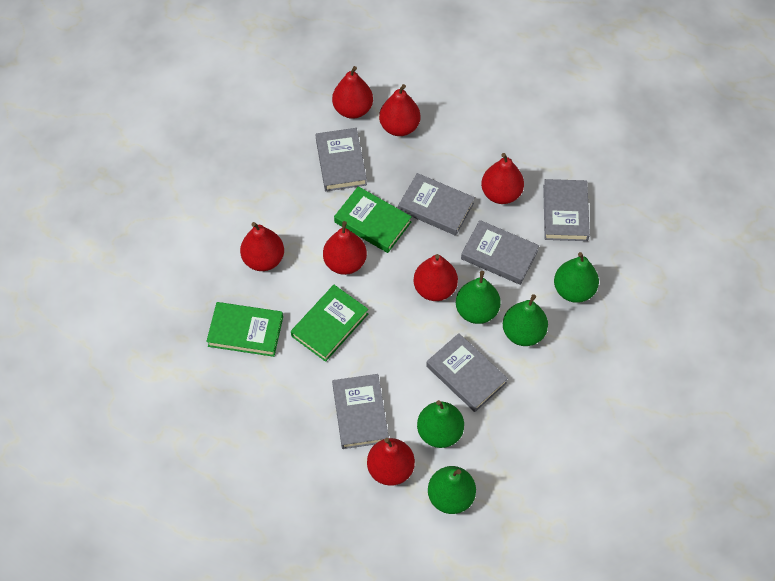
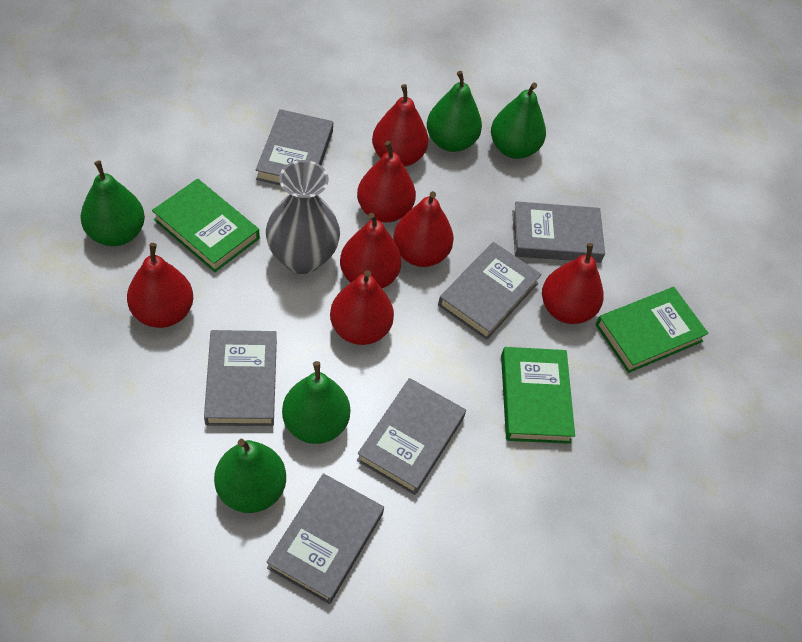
grey vase: 0 -> 1

